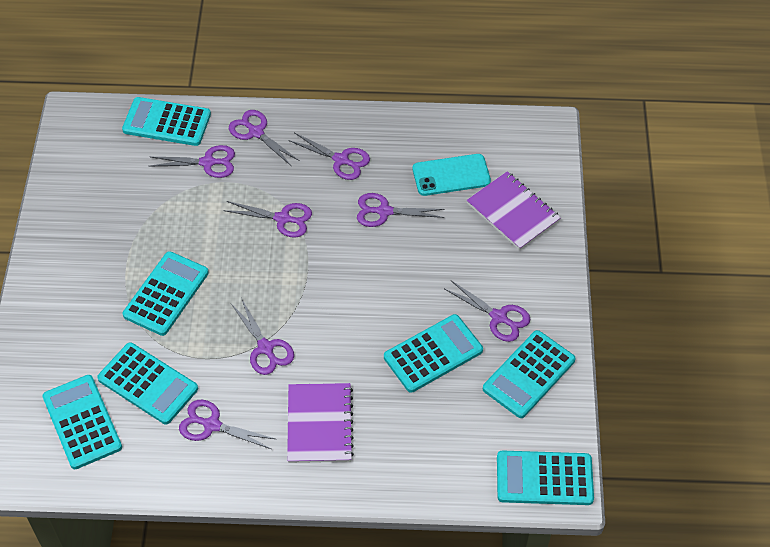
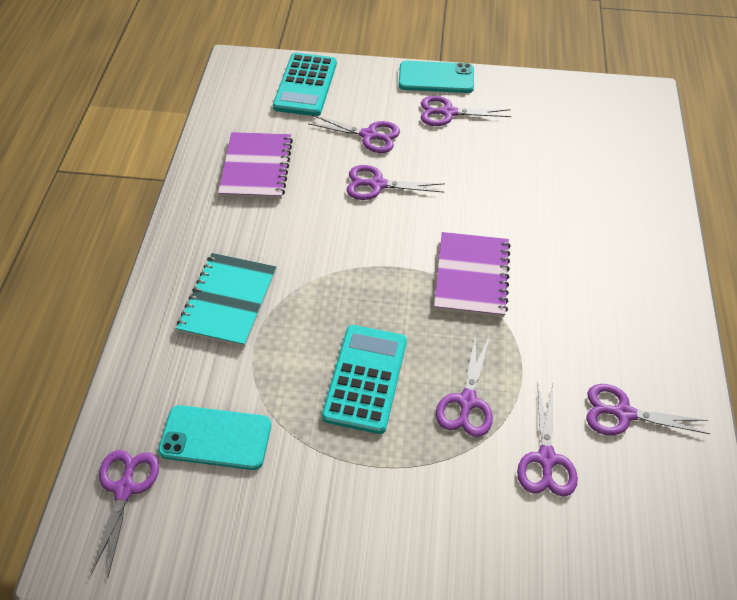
purple scissors: 8 -> 7
turquoise calculator: 7 -> 2
turquoise notebook: 0 -> 1
turquoise phone: 1 -> 2

